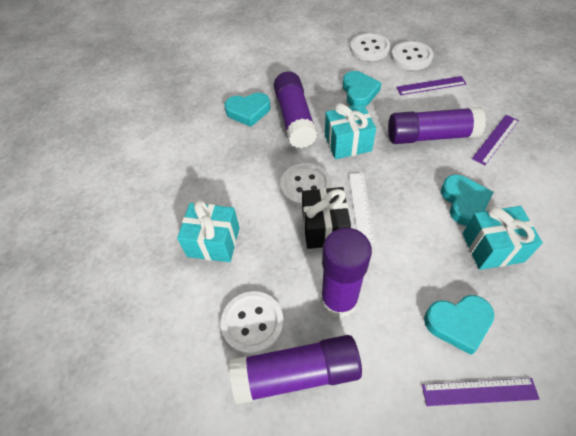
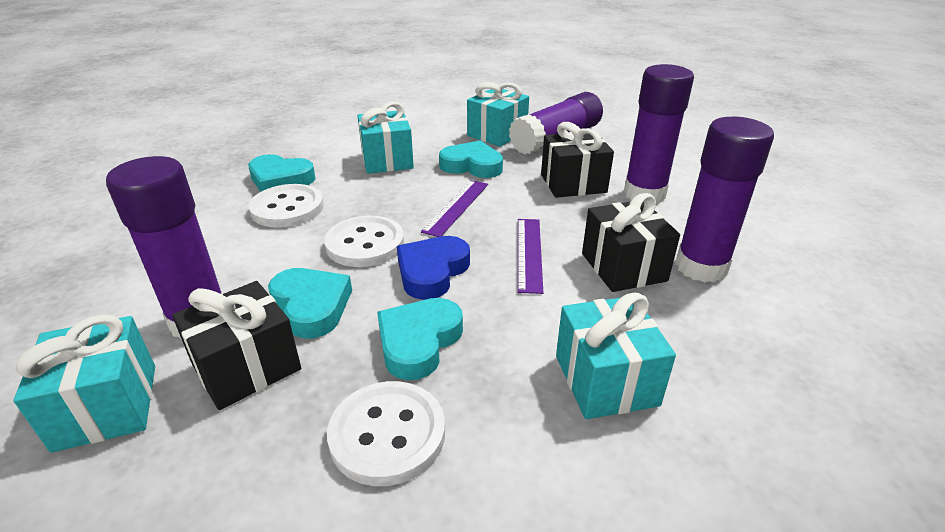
black gift: 1 -> 3
blue heart: 0 -> 1
purple ruler: 3 -> 2
turquoise gift: 3 -> 4
white button: 4 -> 3
white ruler: 1 -> 0

